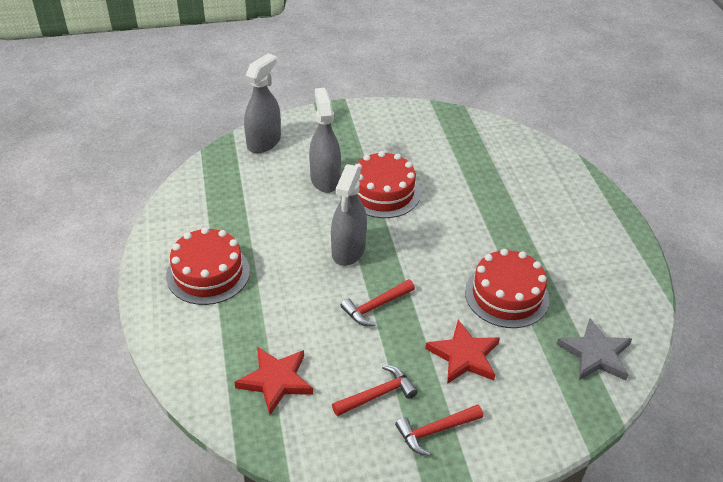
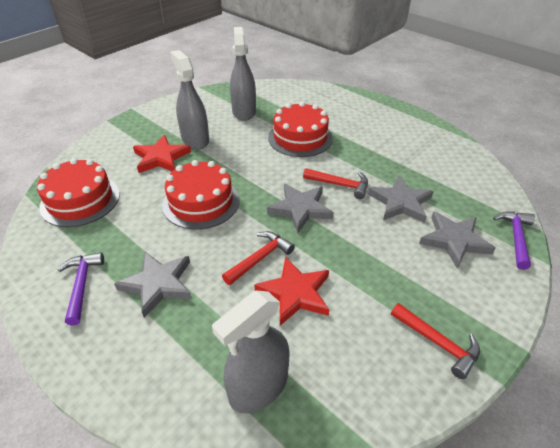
grey star: 1 -> 4
purple hammer: 0 -> 2

